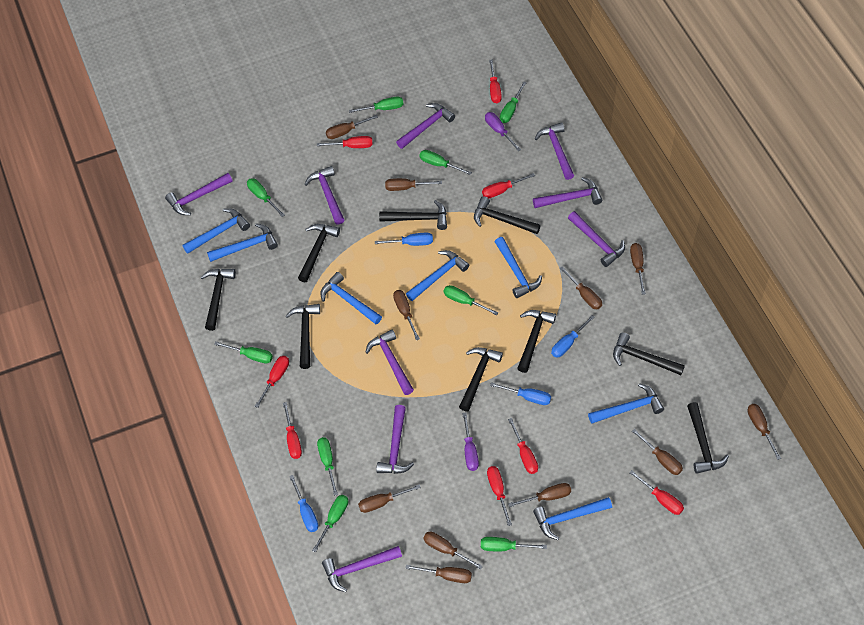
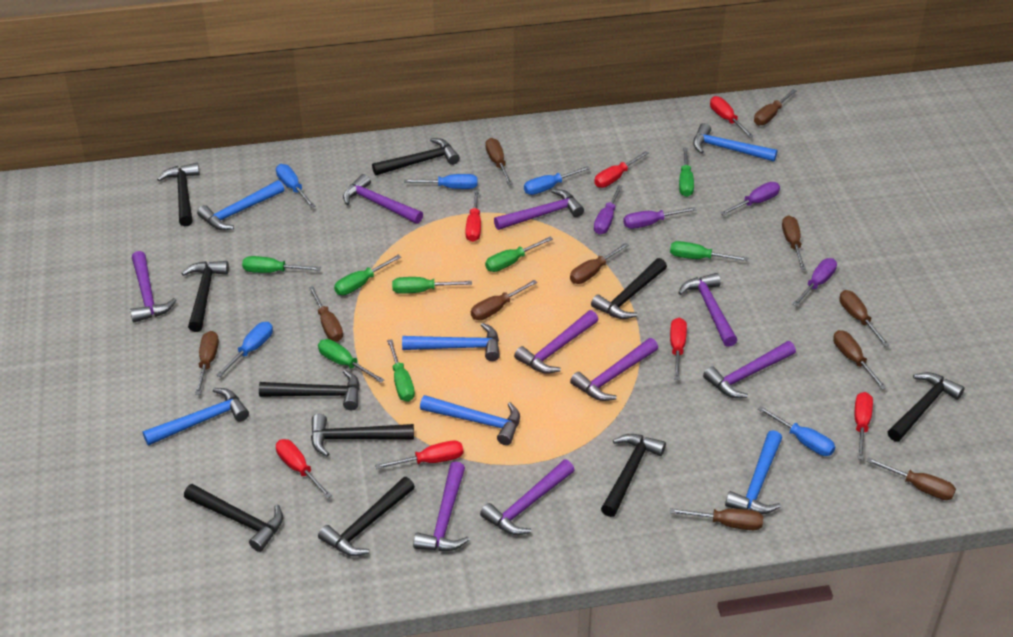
black hammer: 9 -> 10
blue hammer: 7 -> 6
blue screwdriver: 4 -> 5
green screwdriver: 9 -> 8
purple screwdriver: 2 -> 4
red screwdriver: 8 -> 7

